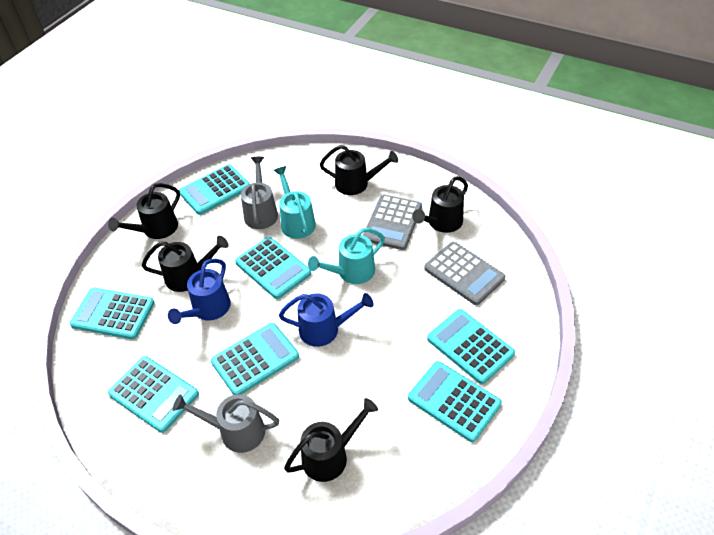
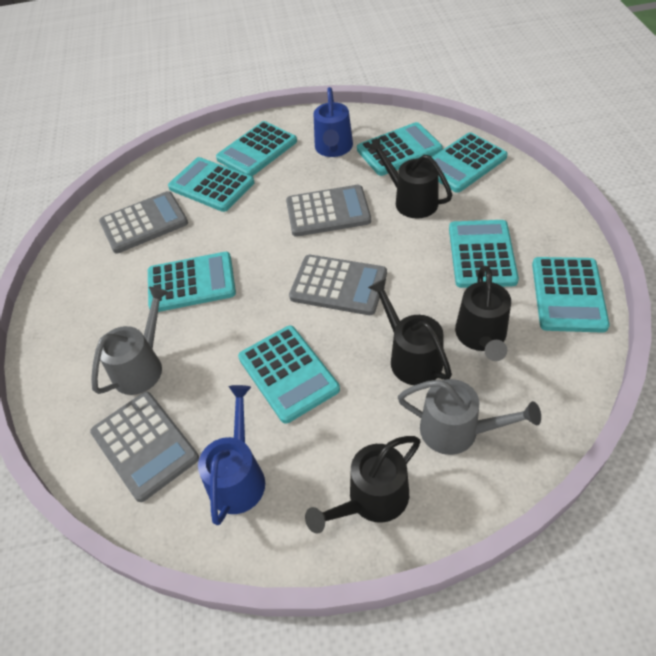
black watering can: 5 -> 4
grey calculator: 2 -> 4
turquoise calculator: 7 -> 8
turquoise watering can: 2 -> 0

